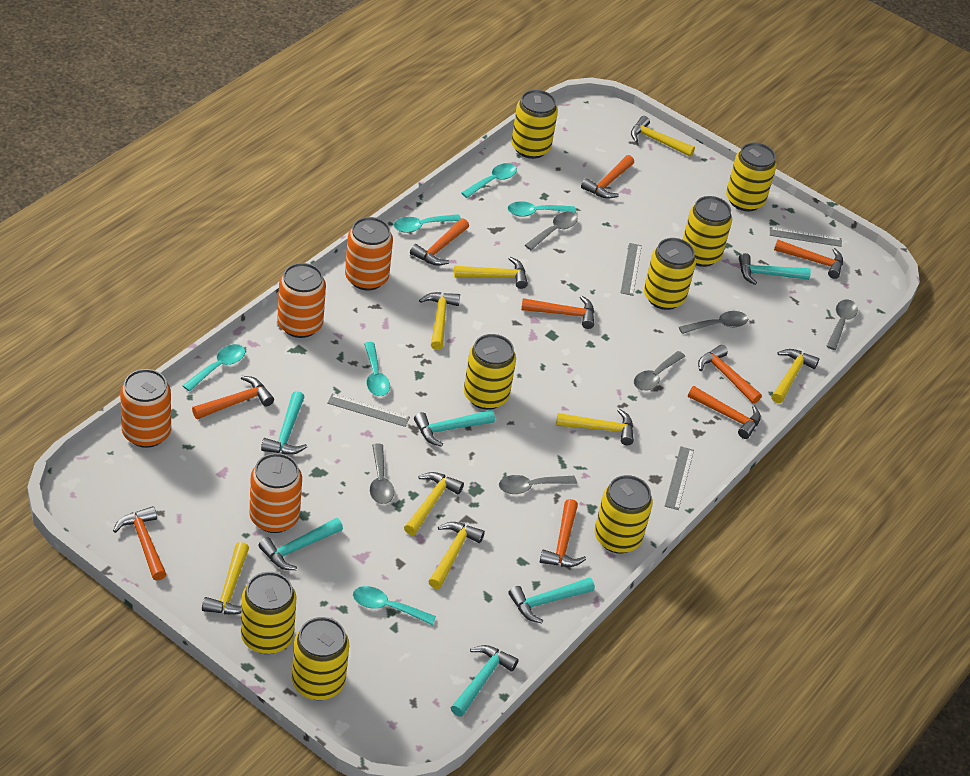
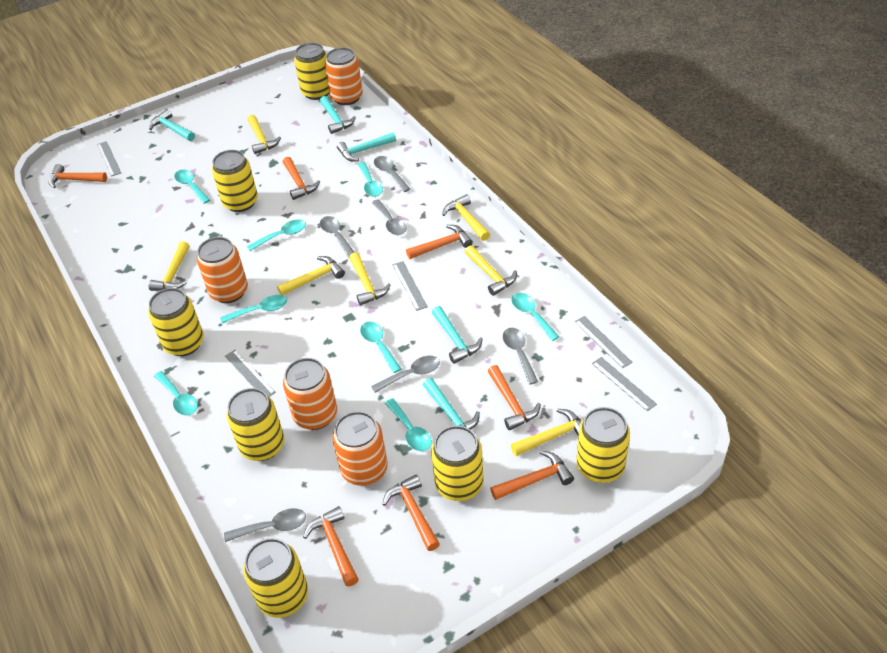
grey ruler: 4 -> 5
orange hammer: 9 -> 7
turquoise hammer: 6 -> 5
turquoise spoon: 6 -> 8
yellow can: 8 -> 7
yellow hammer: 8 -> 7

